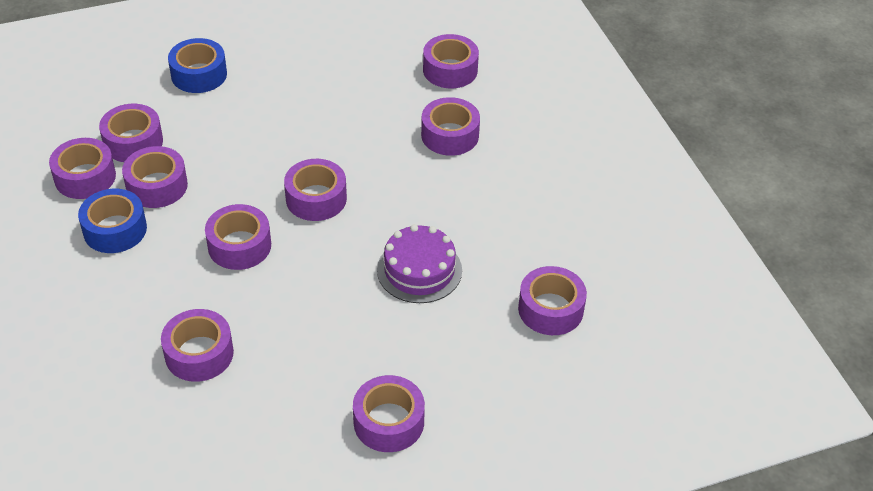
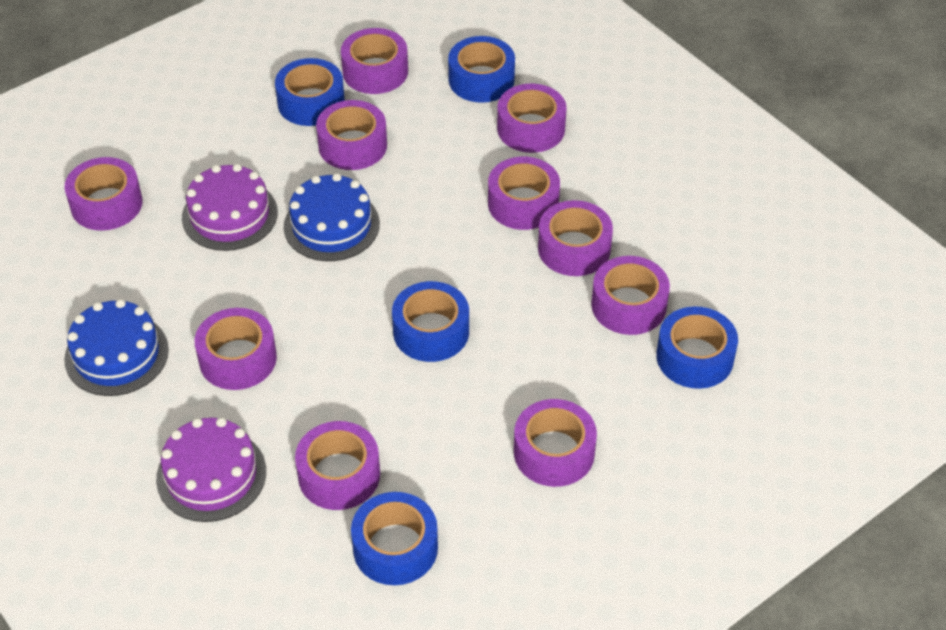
blue cake: 0 -> 2
blue tape: 2 -> 5
purple cake: 1 -> 2

